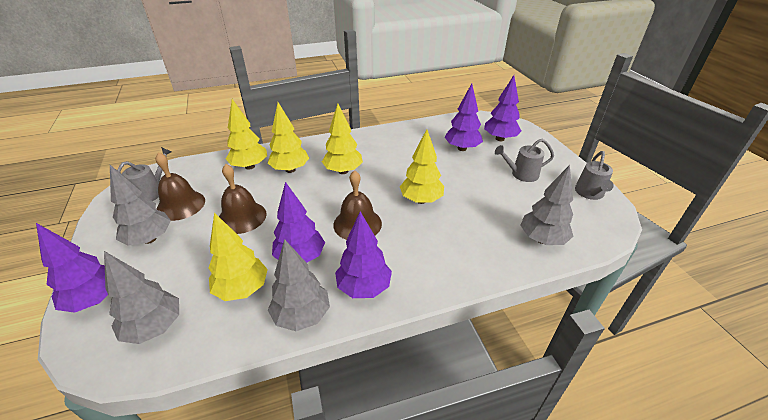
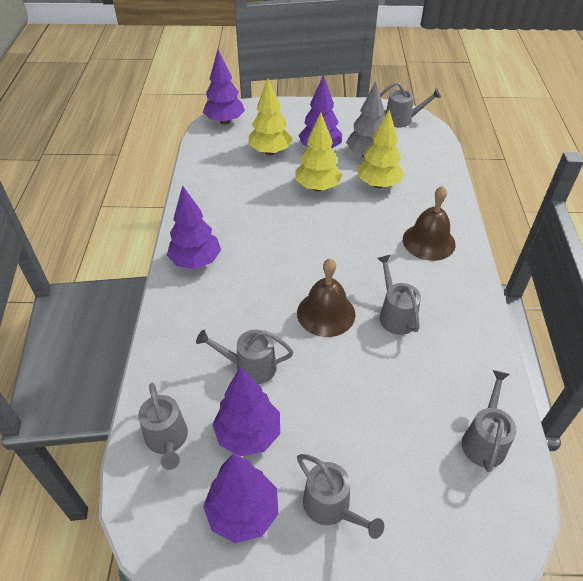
brown bell: 3 -> 2
grey tree: 4 -> 1
grey watering can: 3 -> 6
yellow tree: 5 -> 3

